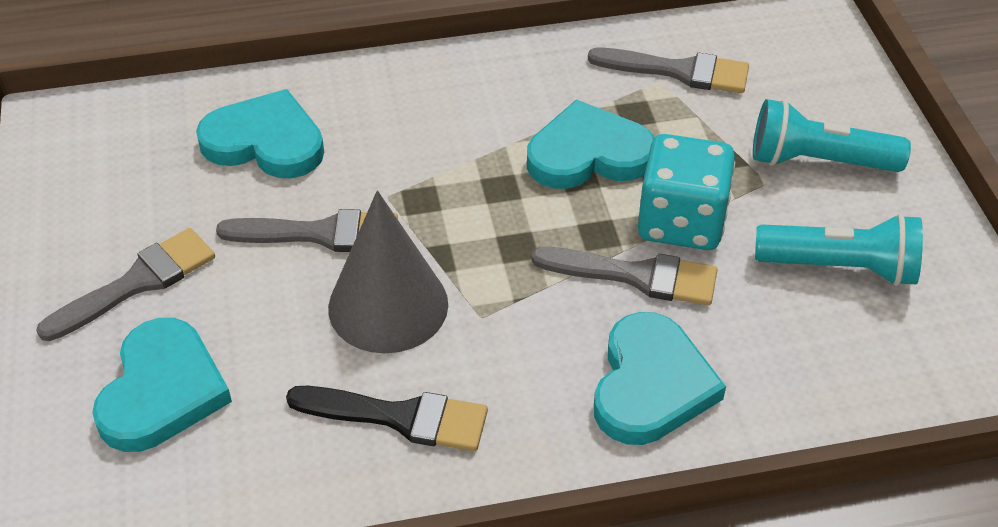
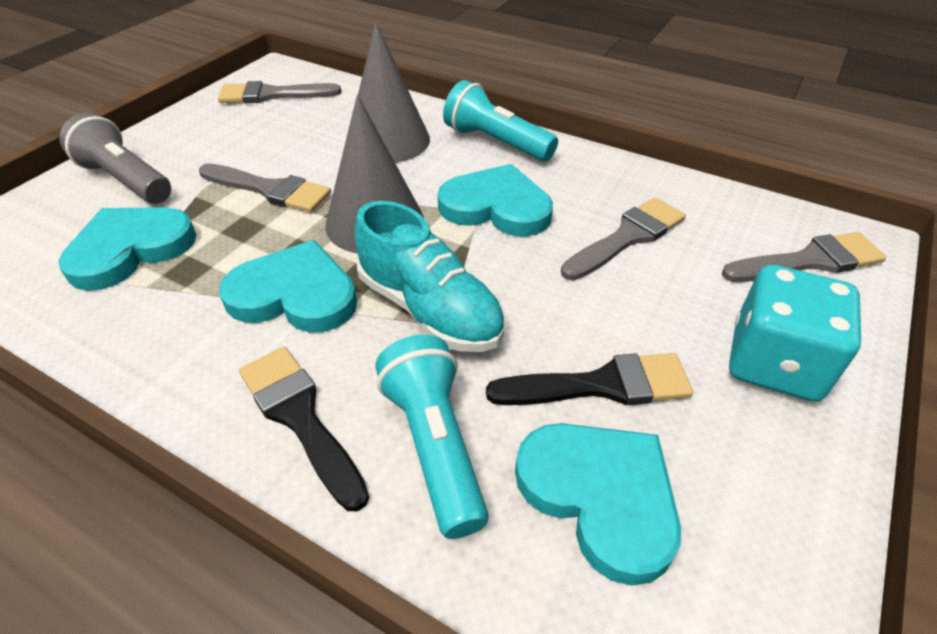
black brush: 1 -> 2
grey cone: 1 -> 2
grey flashlight: 0 -> 1
turquoise shoe: 0 -> 1

